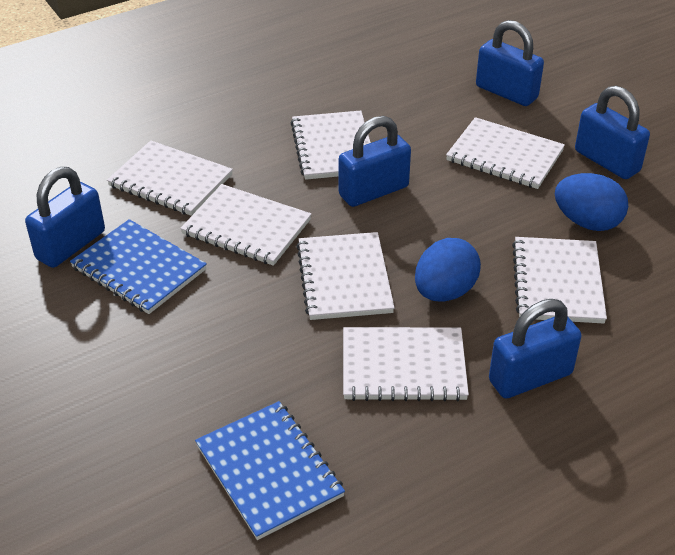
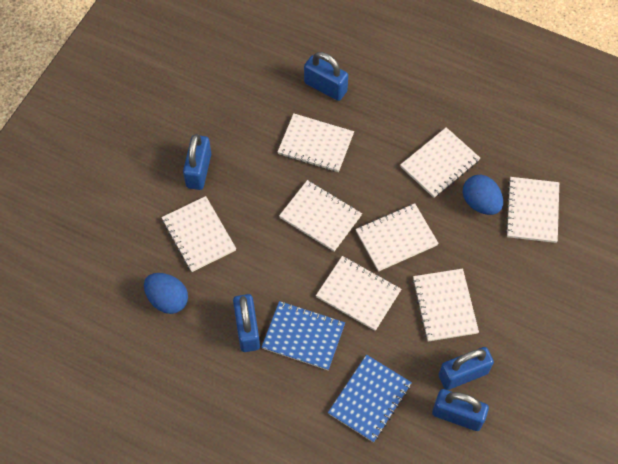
white notebook: 7 -> 8

